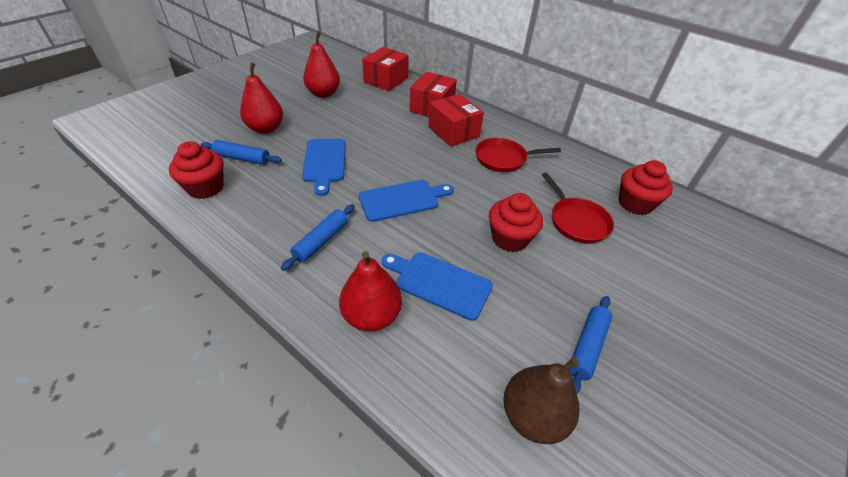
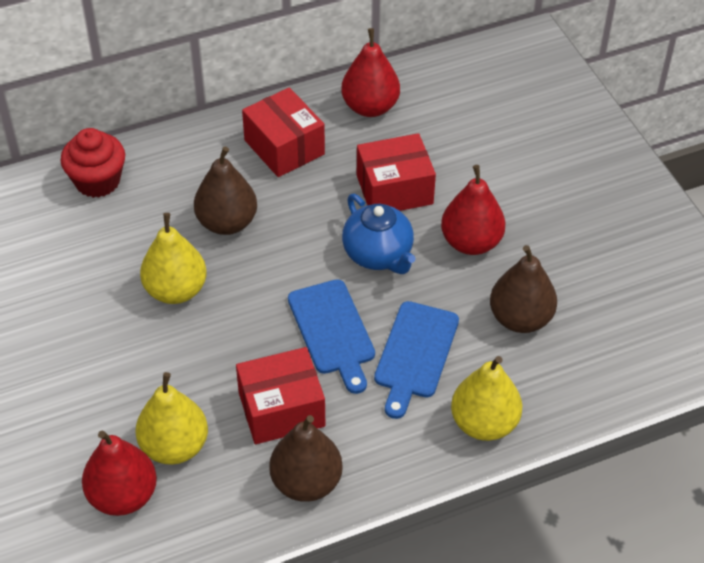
blue cutting board: 3 -> 2
blue rolling pin: 3 -> 0
blue teapot: 0 -> 1
brown pear: 1 -> 3
red cupcake: 3 -> 1
red pan: 2 -> 0
yellow pear: 0 -> 3

